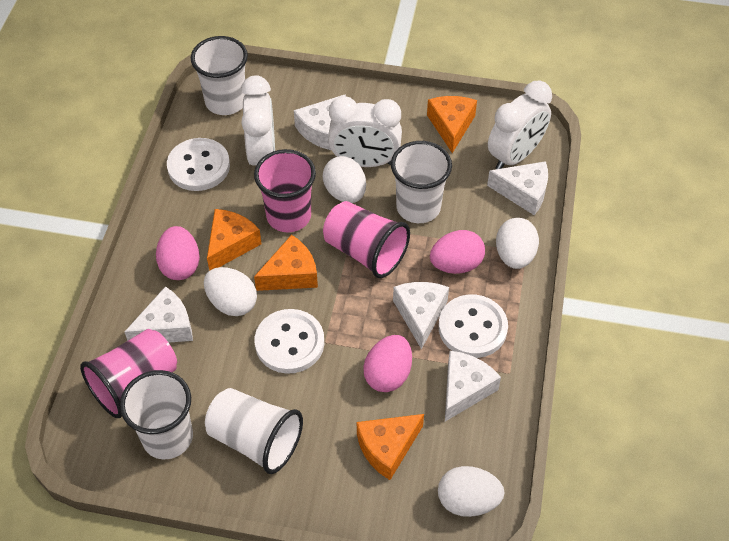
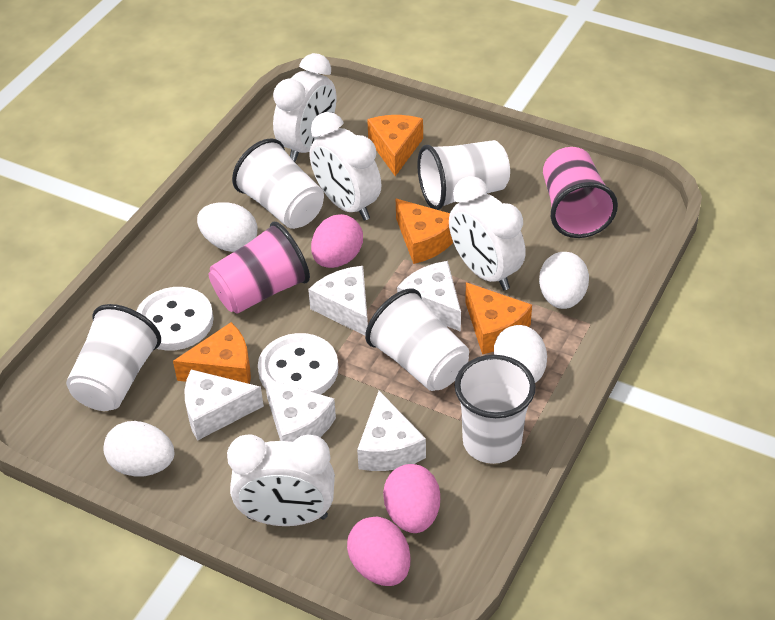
pink cup: 3 -> 2
white button: 3 -> 2
white clock: 3 -> 4
white cup: 4 -> 5

